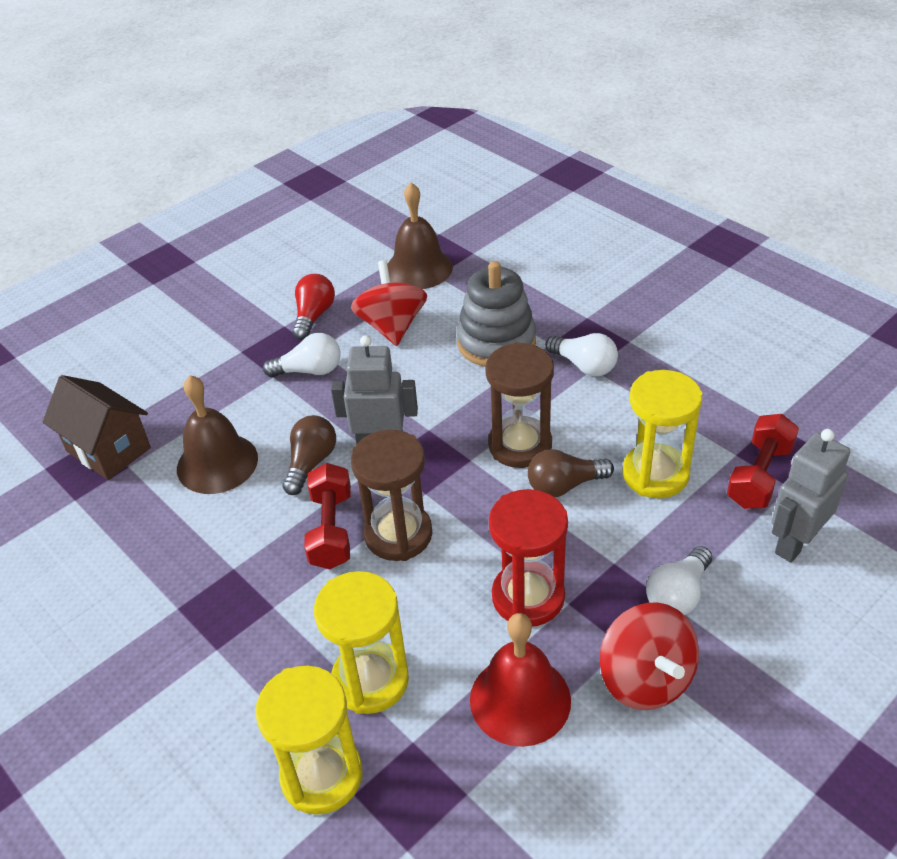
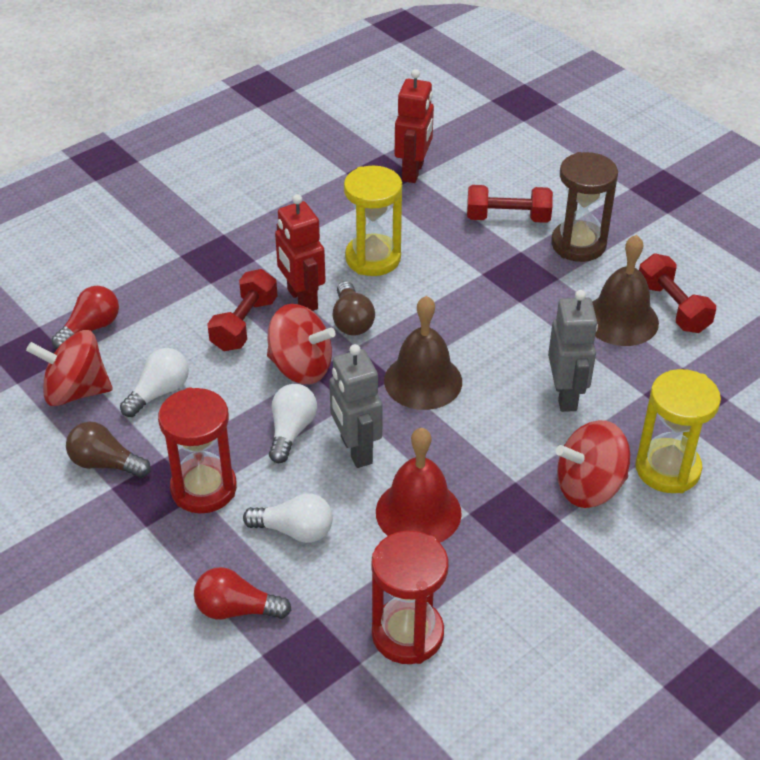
brown hourglass: 2 -> 1
brown house: 1 -> 0
grey stacking toy: 1 -> 0
red dumbbell: 2 -> 3
red hourglass: 1 -> 2
red light bulb: 1 -> 2
red robot: 0 -> 2
red spinning top: 2 -> 3
yellow hourglass: 3 -> 2

